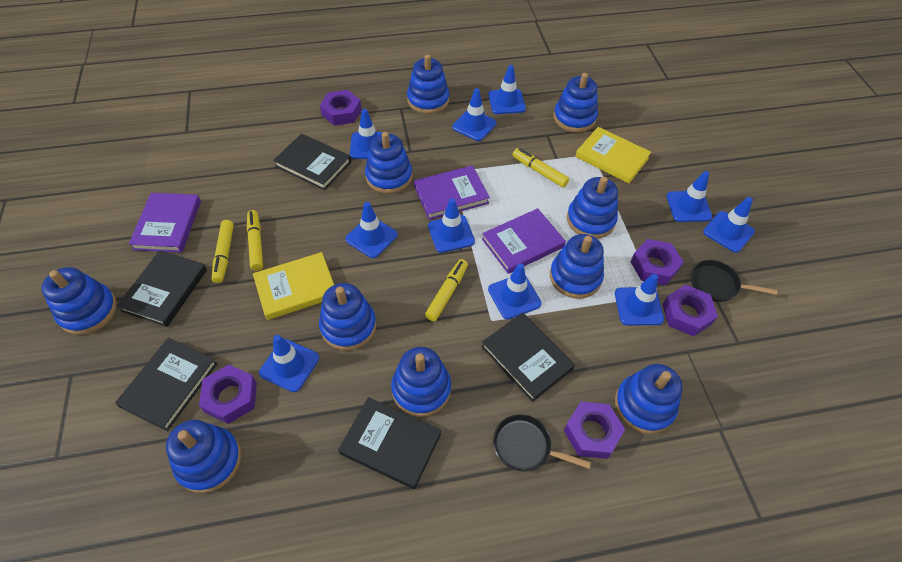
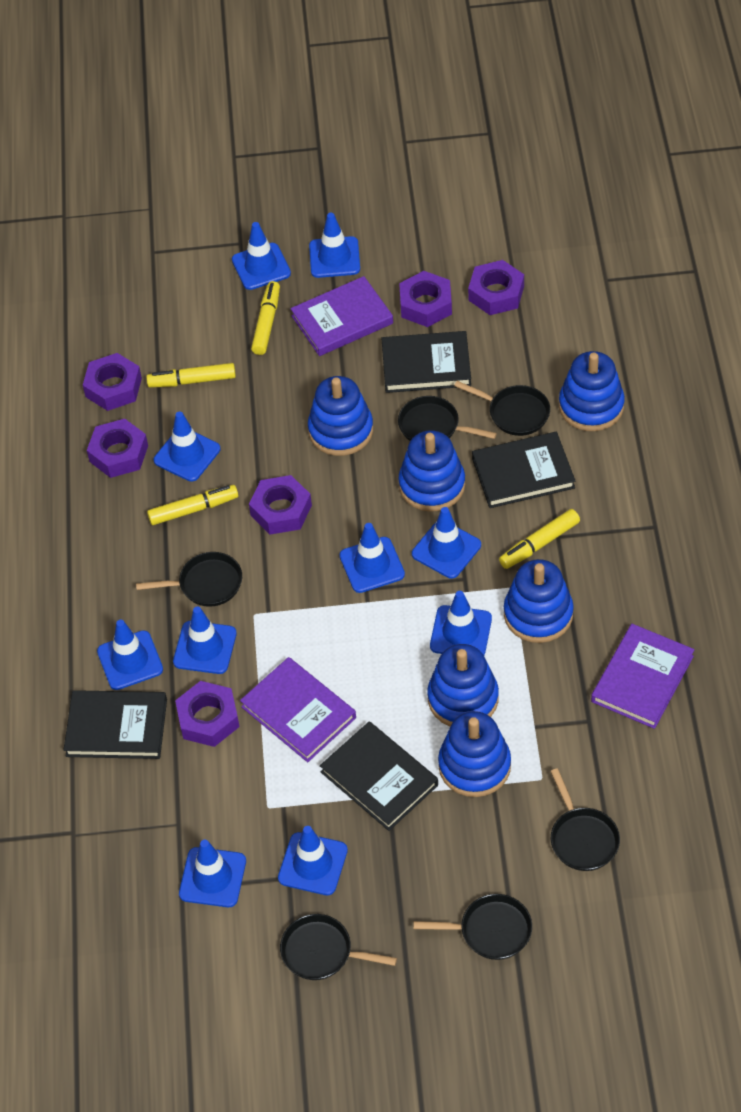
black book: 5 -> 4
black pan: 2 -> 6
blue stacking toy: 10 -> 6
purple nut: 5 -> 6
yellow book: 2 -> 0

